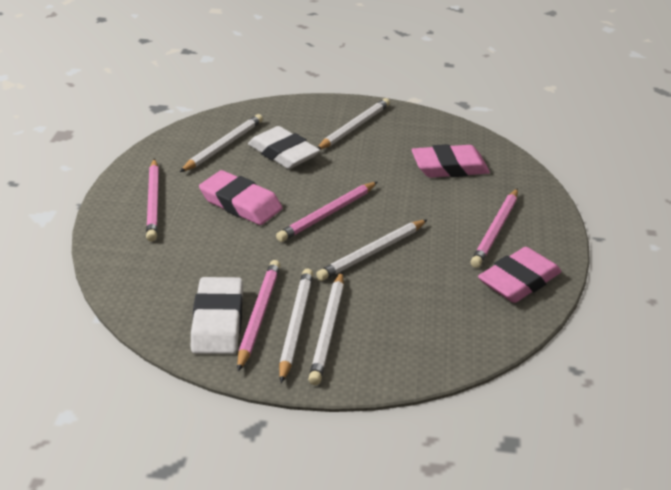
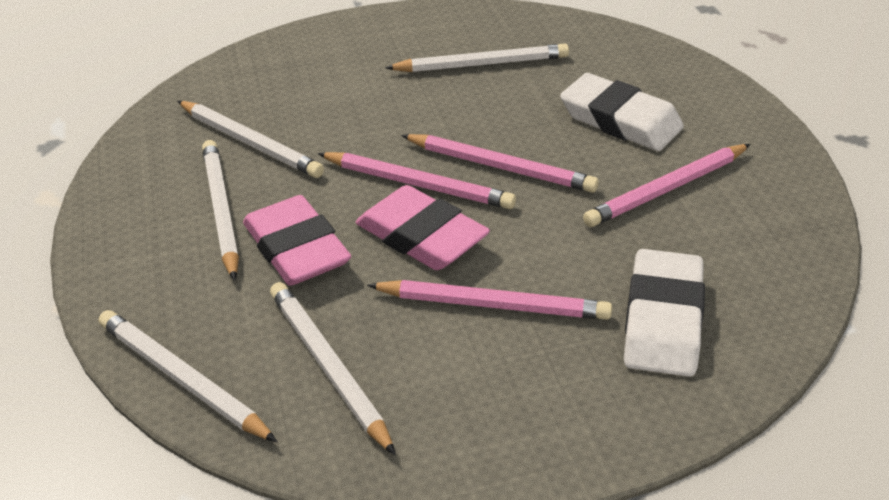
pink eraser: 3 -> 2

